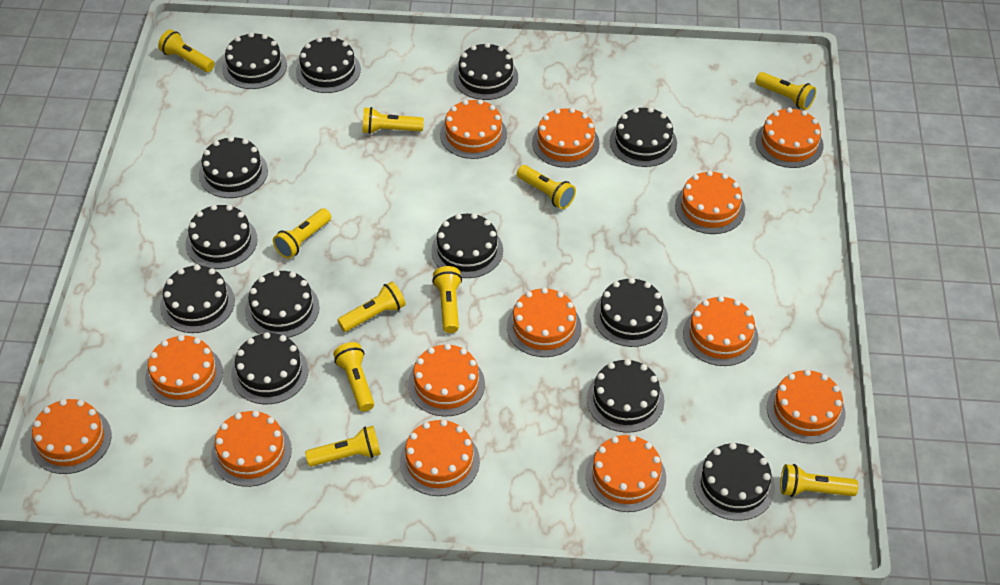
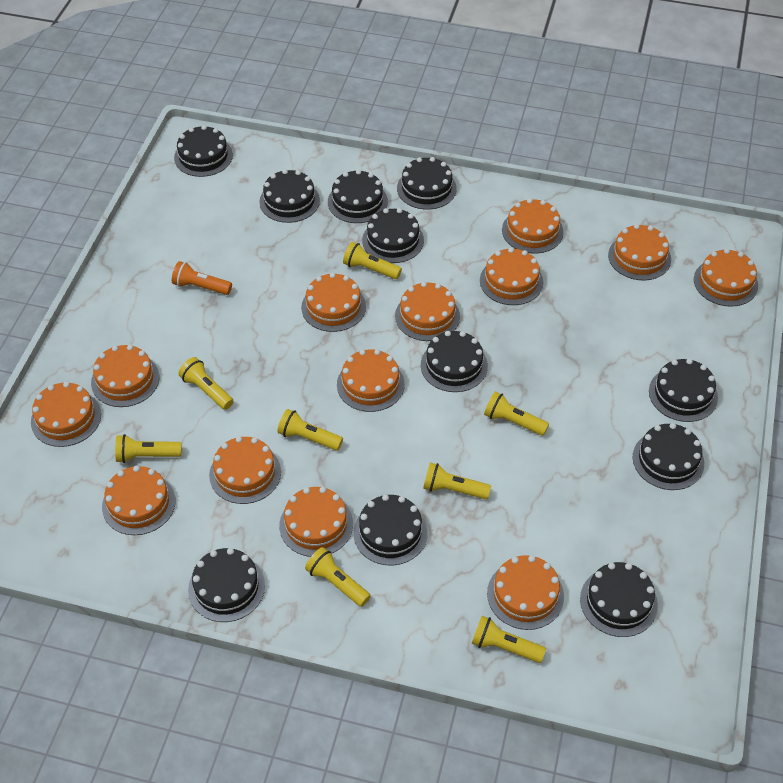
black cake: 13 -> 11
orange flashlight: 0 -> 1
yellow flashlight: 10 -> 8

